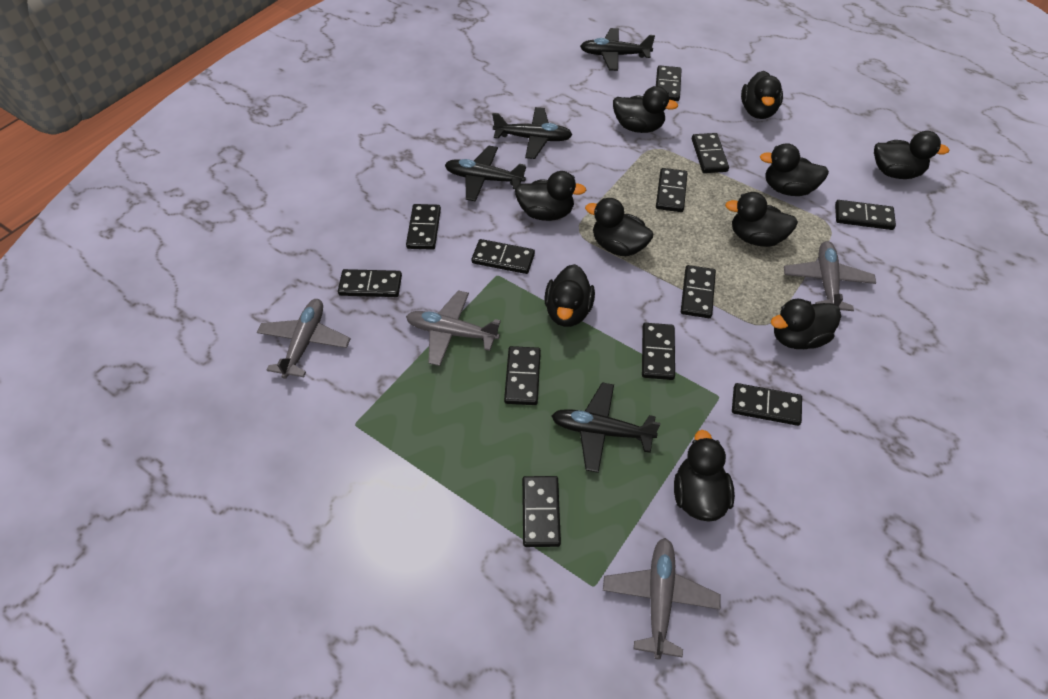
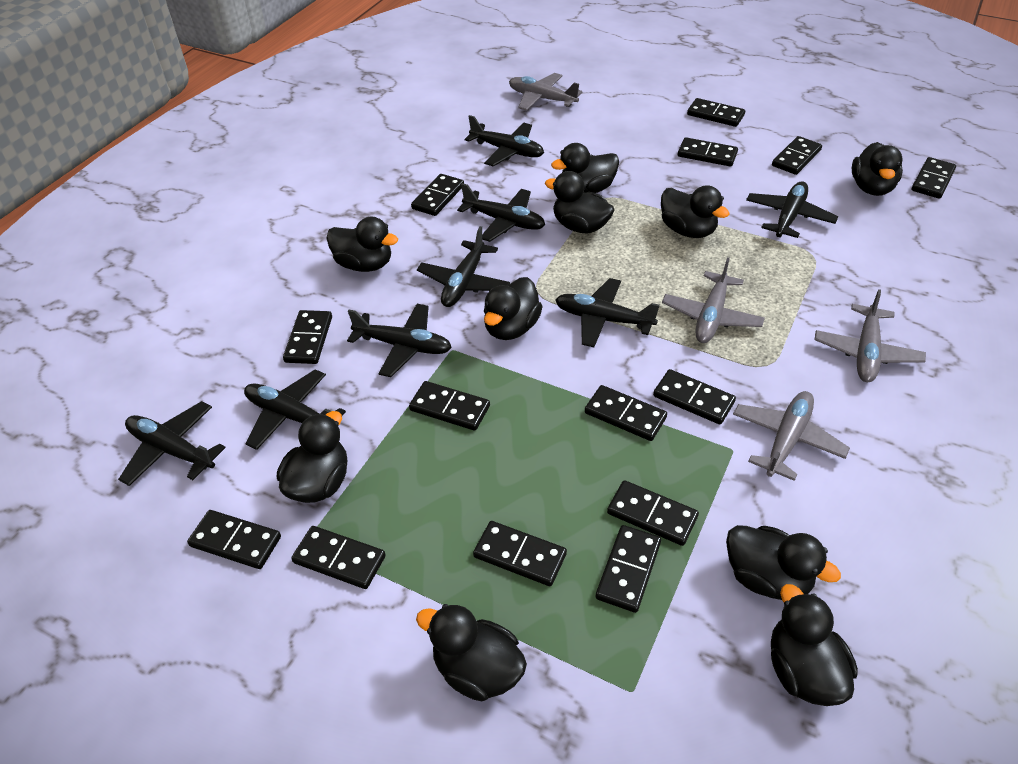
black domino: 12 -> 14
black plane: 4 -> 8

